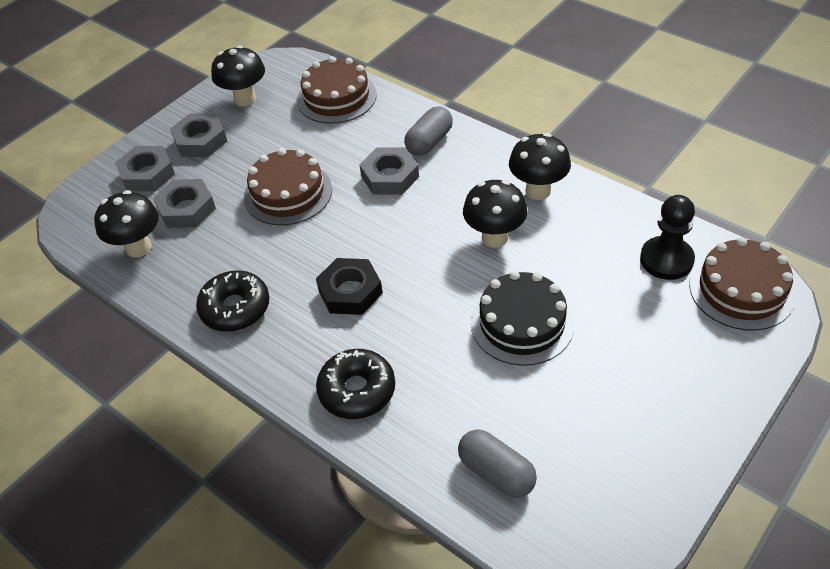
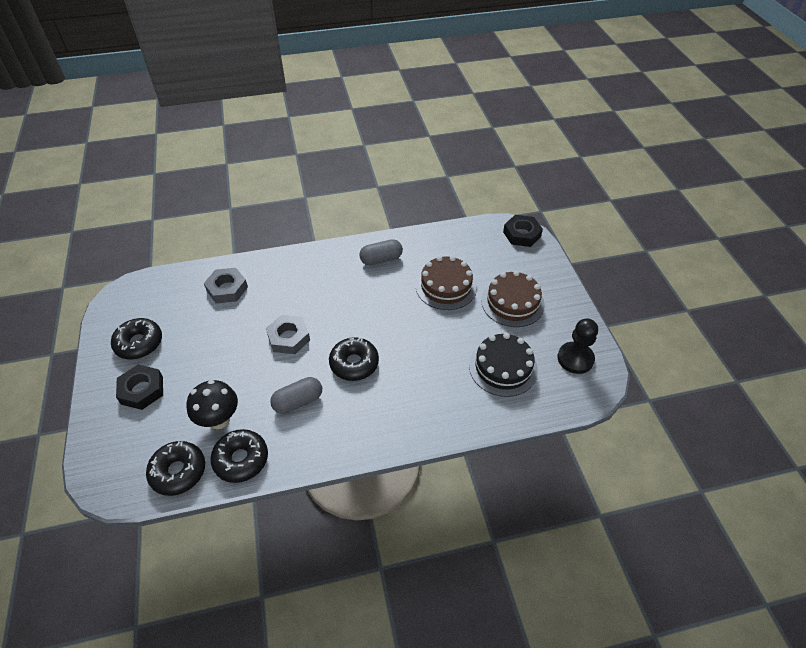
black donut: 2 -> 4
black mushroom: 4 -> 1
black nut: 1 -> 2
brown cake: 3 -> 2
grey nut: 4 -> 2

